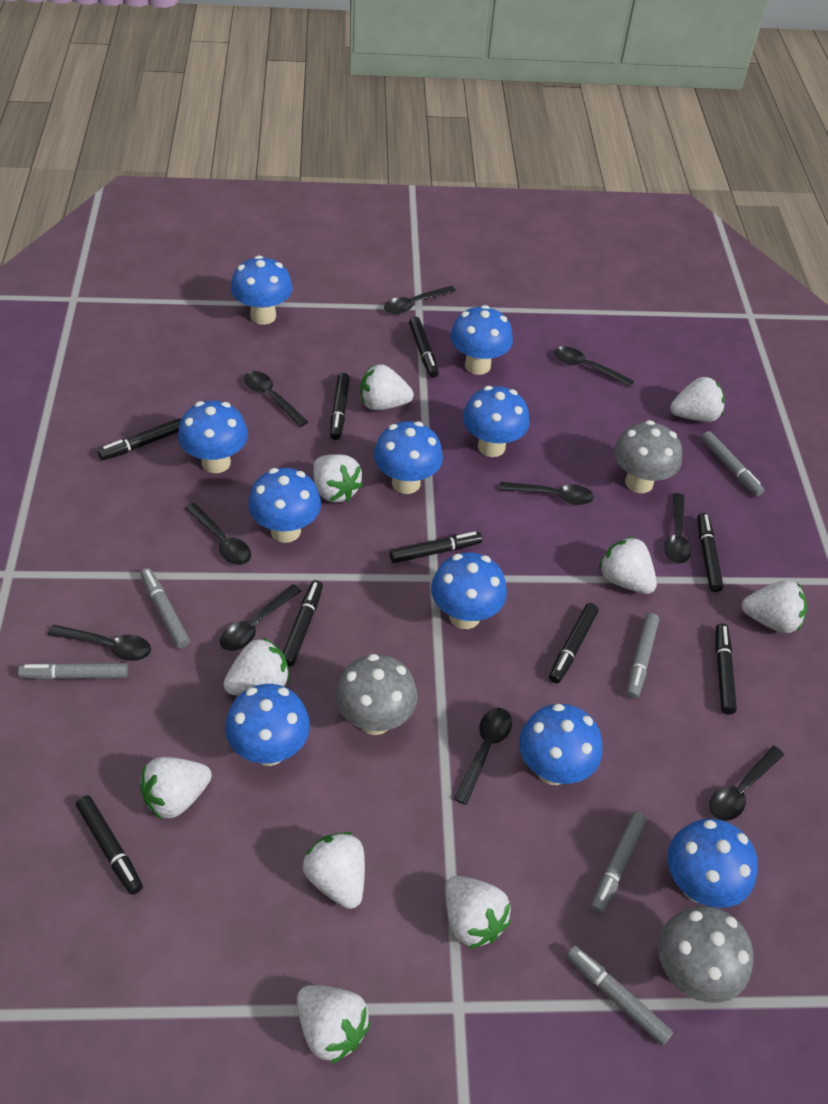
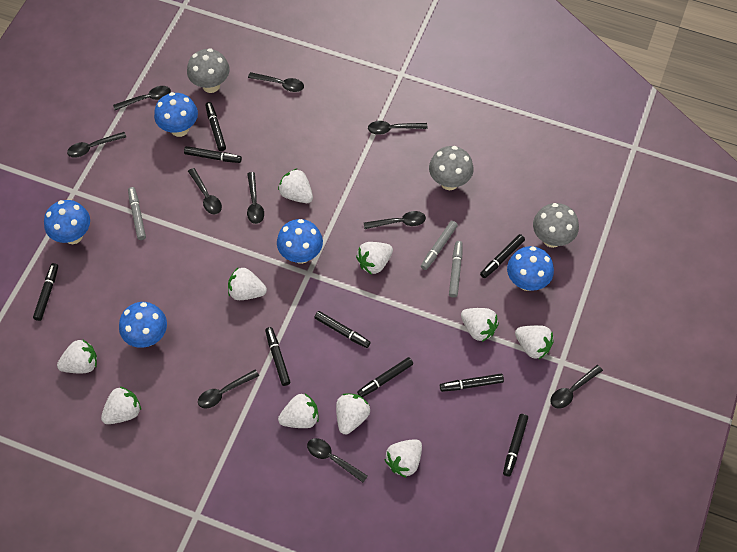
blue mushroom: 10 -> 5
grey marker: 6 -> 3

